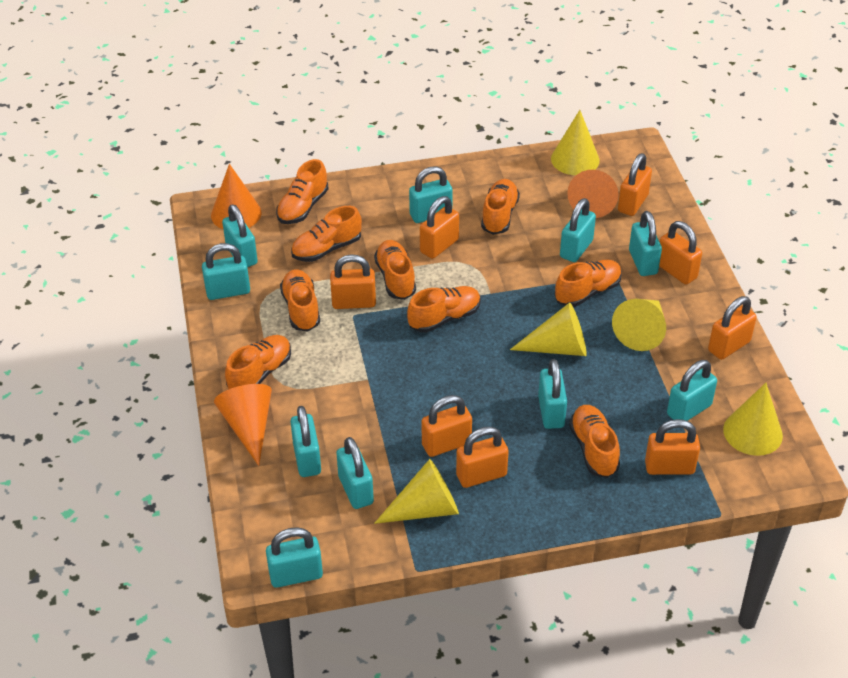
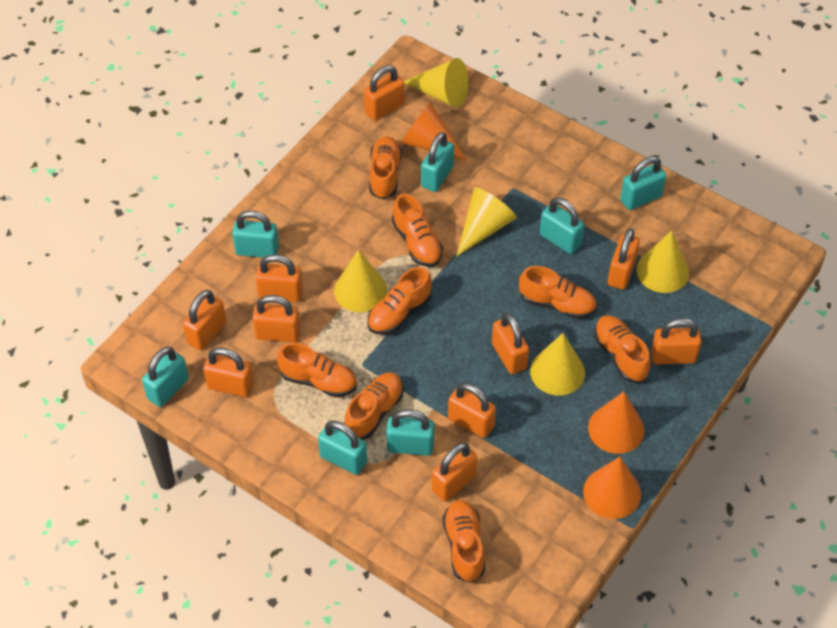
orange padlock: 8 -> 10
orange shoe: 9 -> 8
turquoise padlock: 10 -> 7

